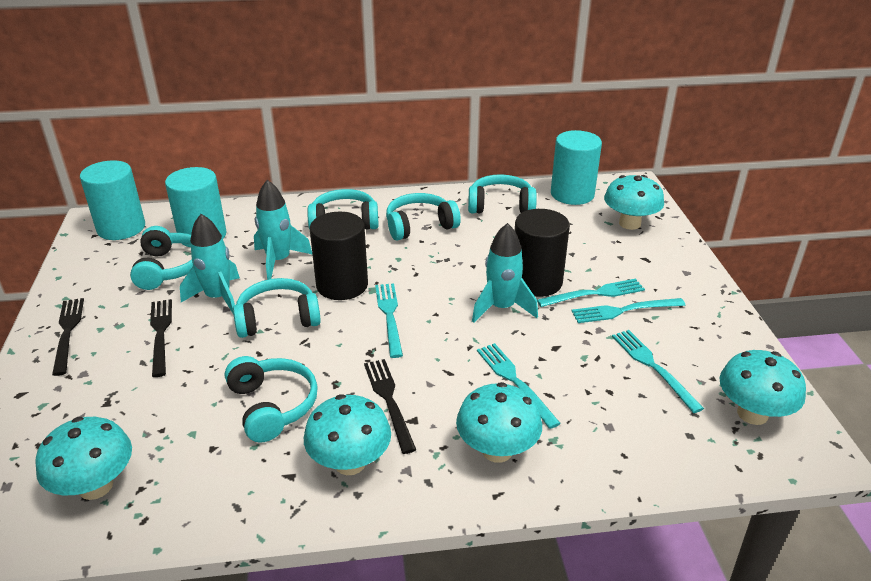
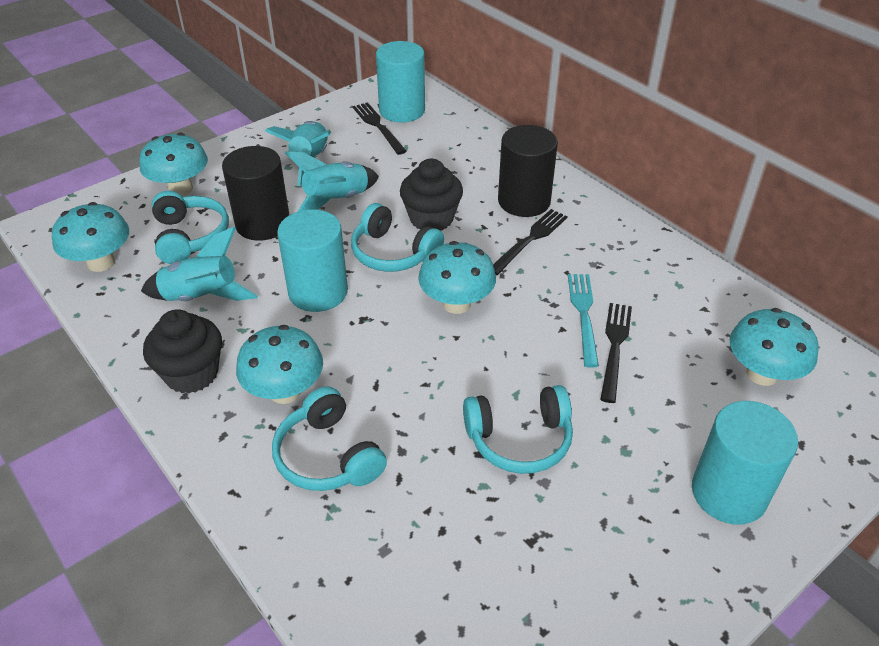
black cupcake: 0 -> 2
turquoise fork: 5 -> 1
turquoise headphones: 6 -> 4

